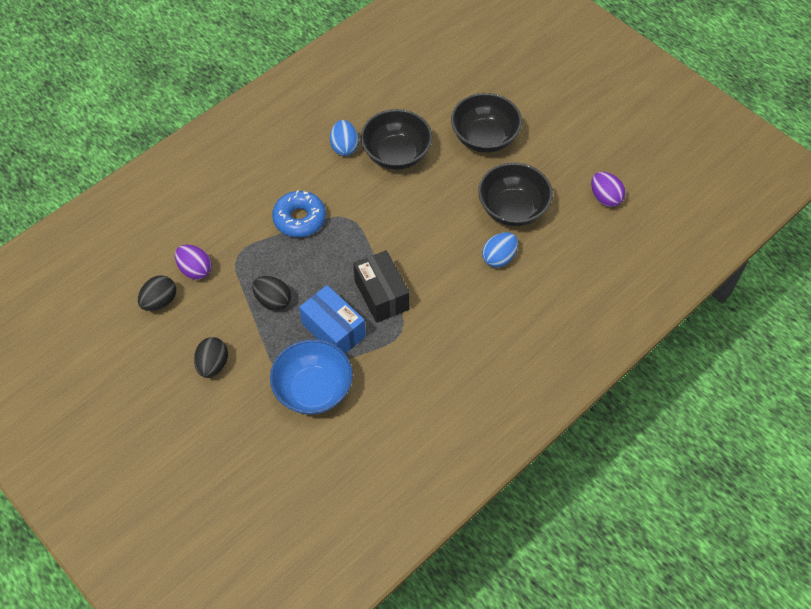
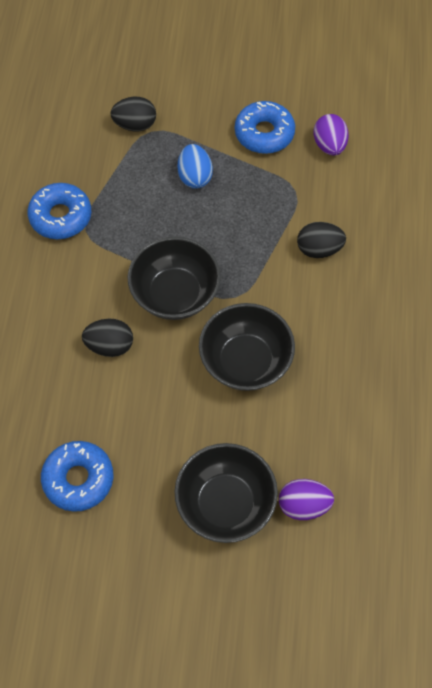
black box: 1 -> 0
blue bowl: 1 -> 0
blue box: 1 -> 0
blue donut: 1 -> 3
blue egg: 2 -> 1

